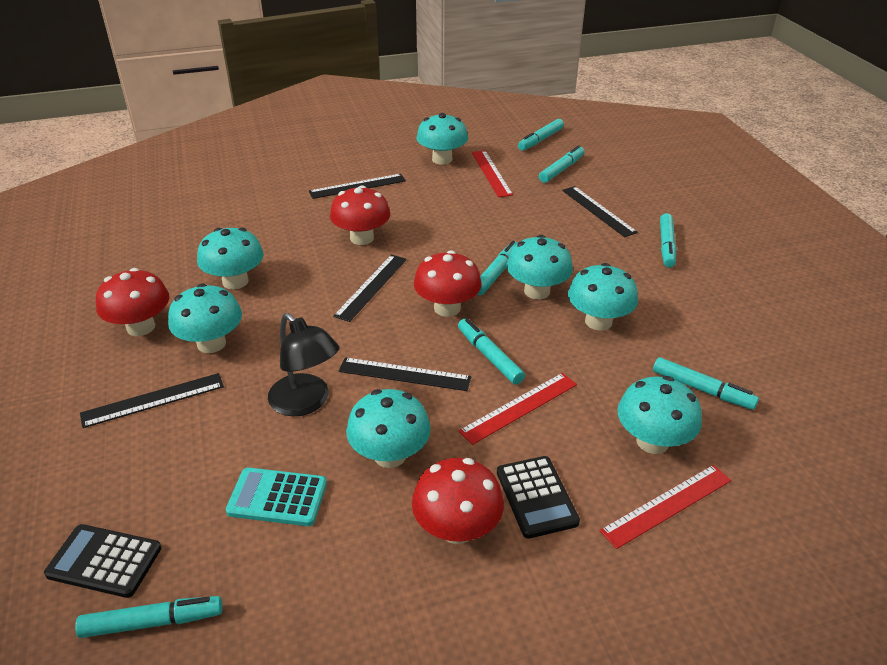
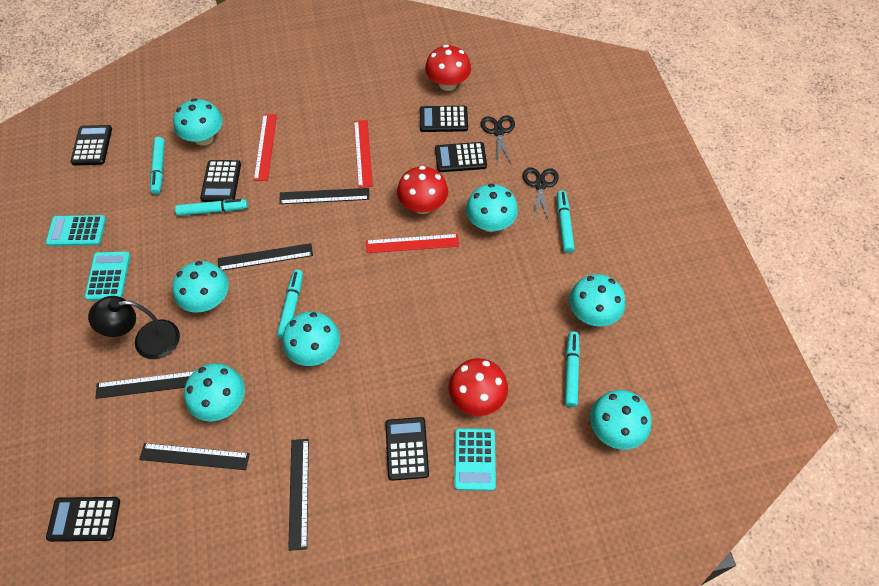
black calculator: 2 -> 6
black scissors: 0 -> 2
red mushroom: 4 -> 3
turquoise calculator: 1 -> 3
turquoise marker: 7 -> 5

